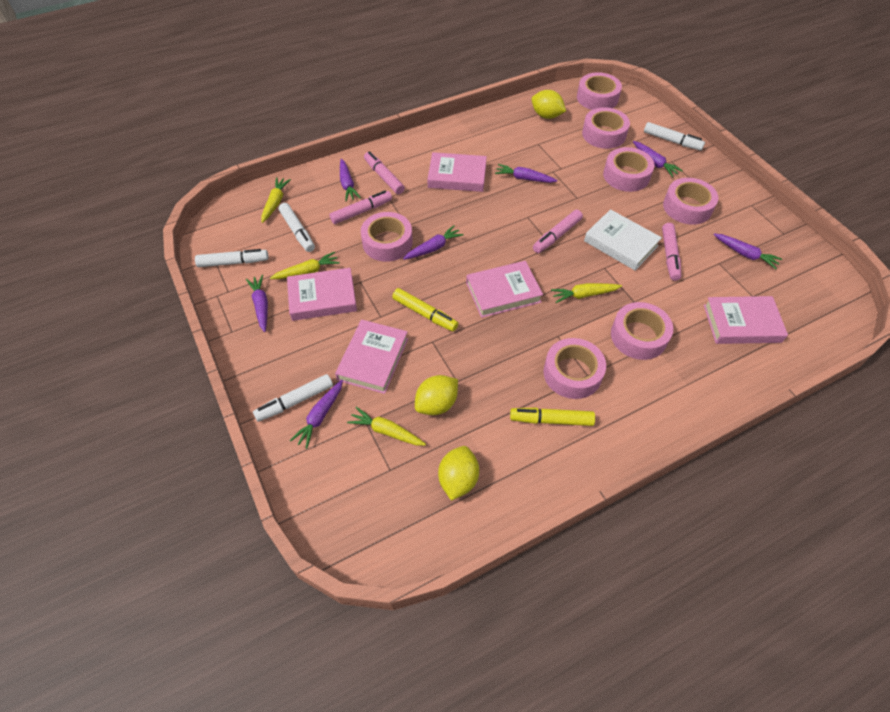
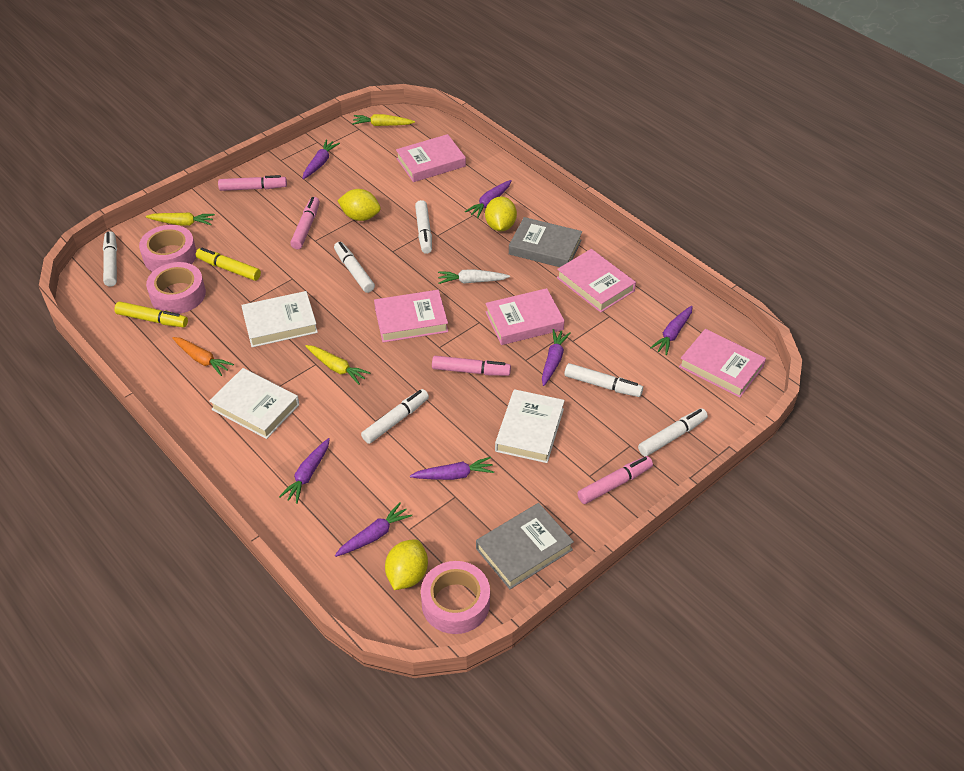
grey book: 0 -> 2
orange carrot: 0 -> 1
pink tape: 7 -> 3
white book: 1 -> 3
white carrot: 0 -> 1
white marker: 4 -> 6
yellow carrot: 4 -> 3

